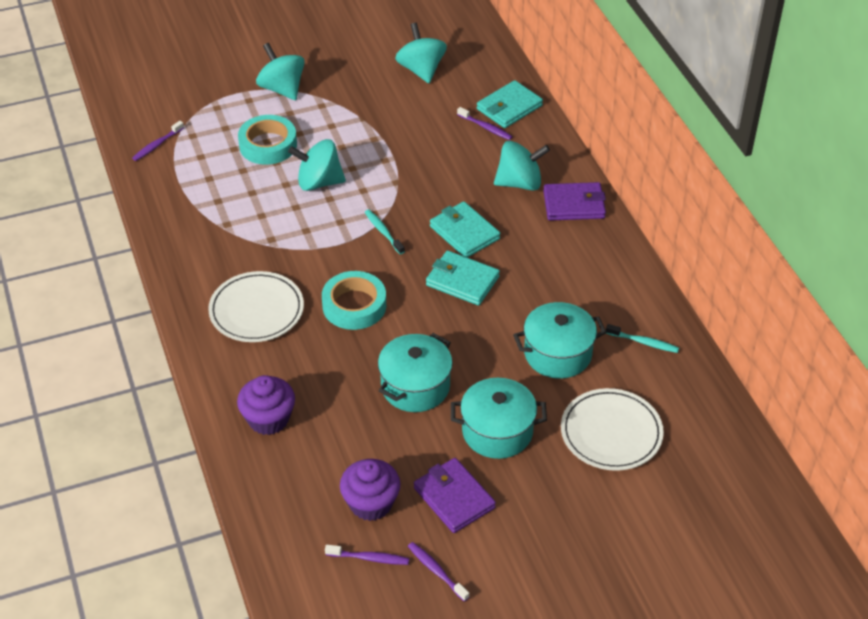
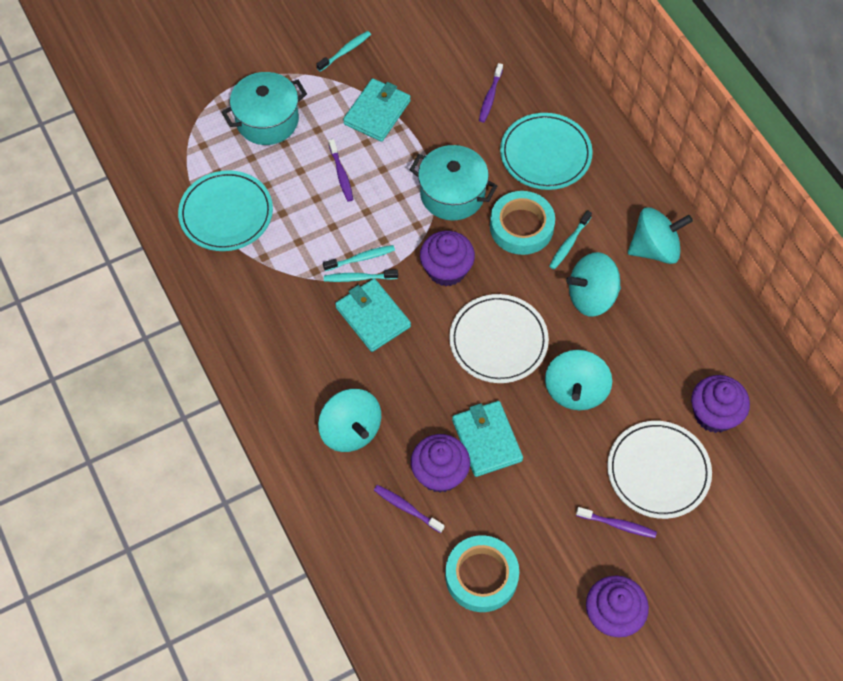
purple cupcake: 2 -> 4
purple wallet: 2 -> 0
turquoise plate: 0 -> 2
turquoise pot: 3 -> 2
turquoise toothbrush: 2 -> 4

